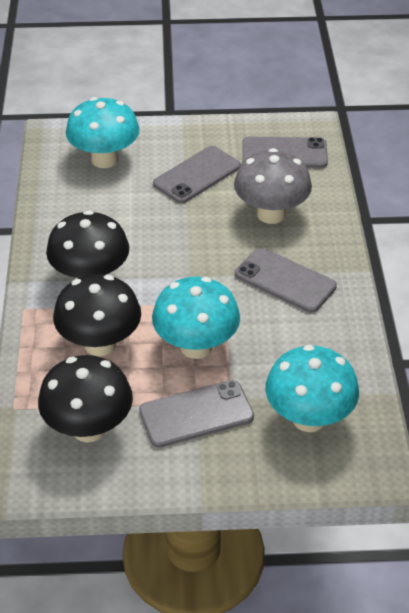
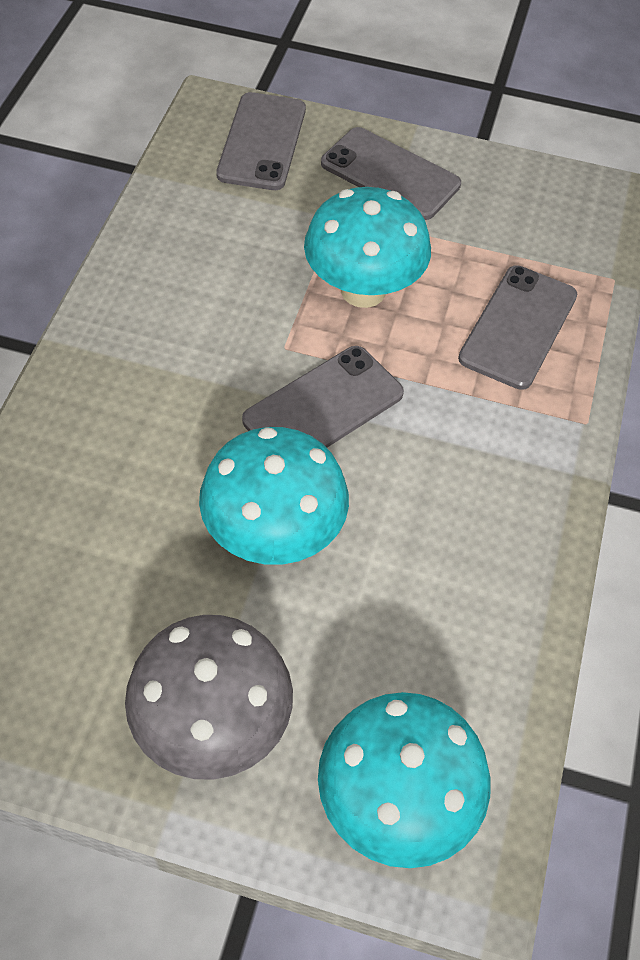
black mushroom: 3 -> 0

